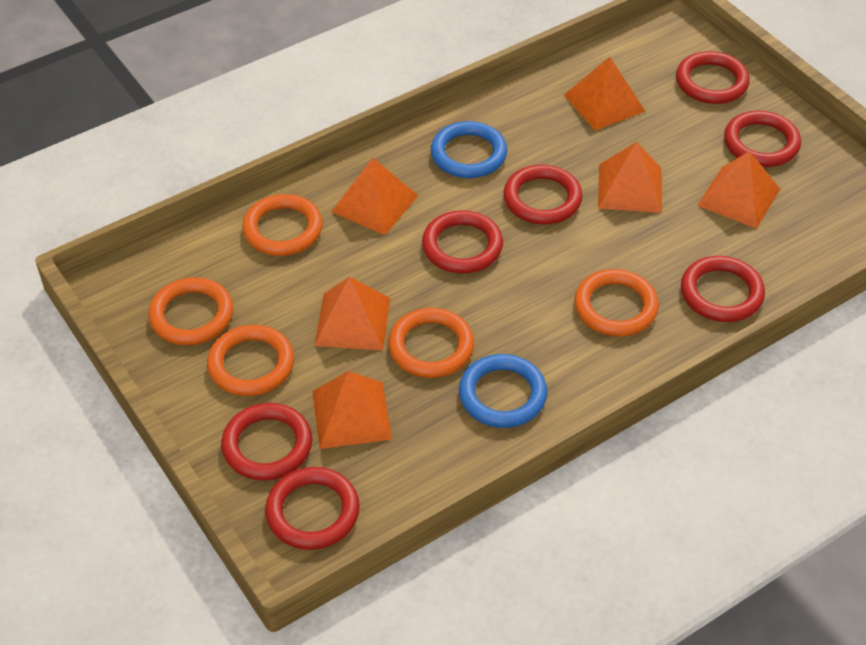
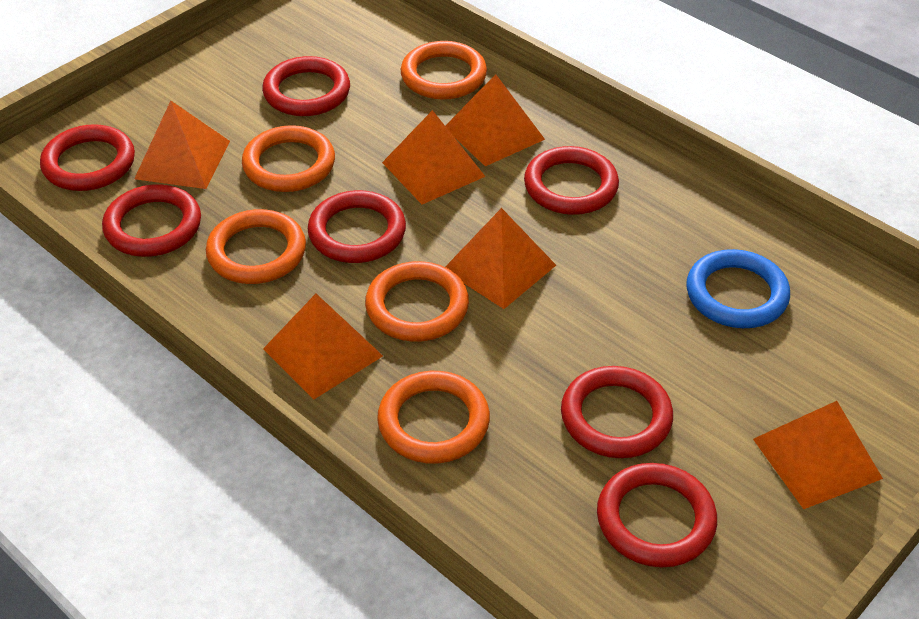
blue ring: 2 -> 1

